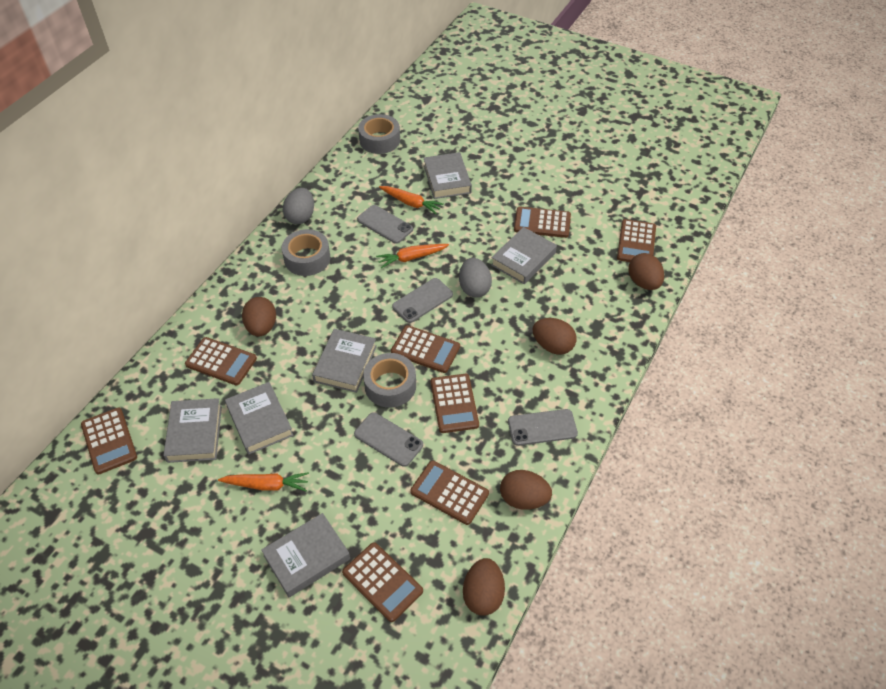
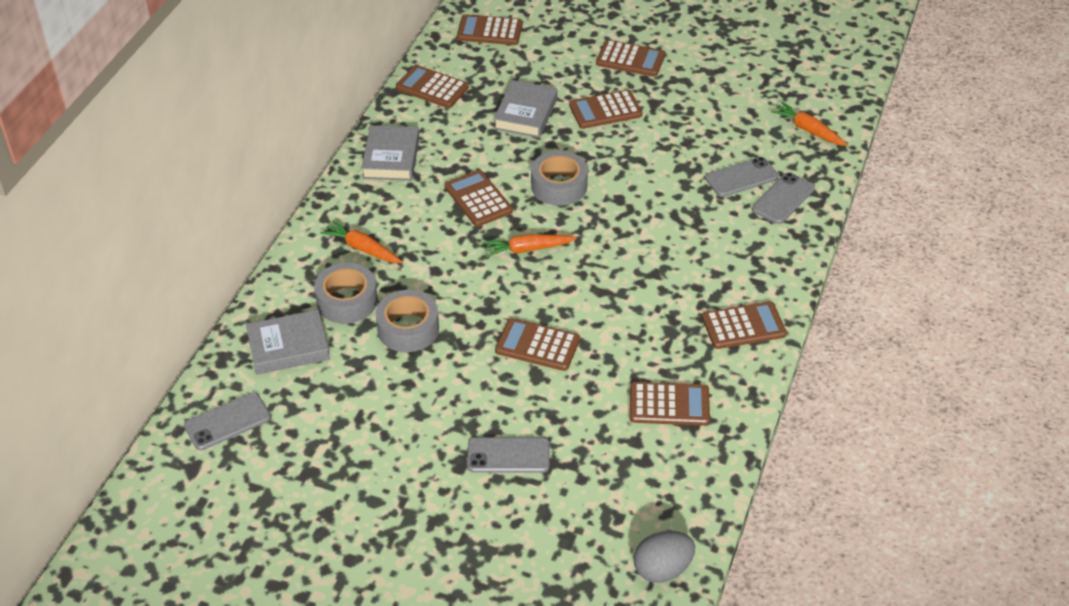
brown egg: 5 -> 0
grey book: 6 -> 3
grey egg: 2 -> 1

